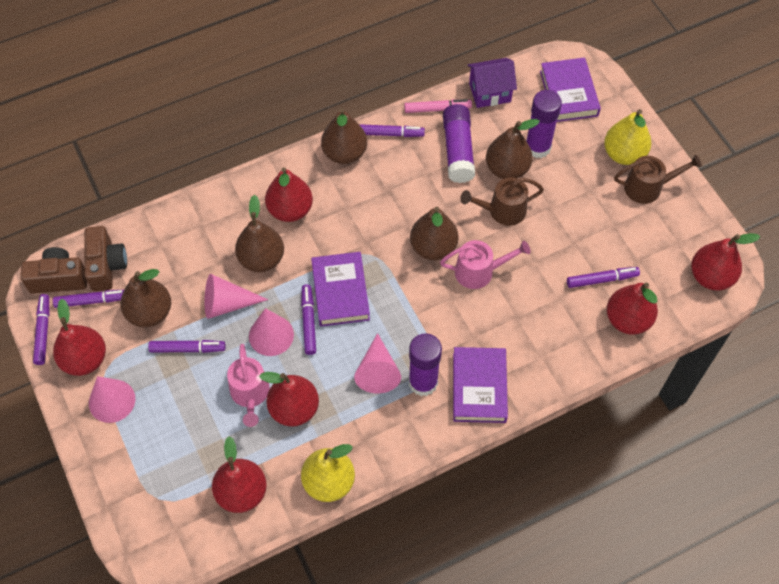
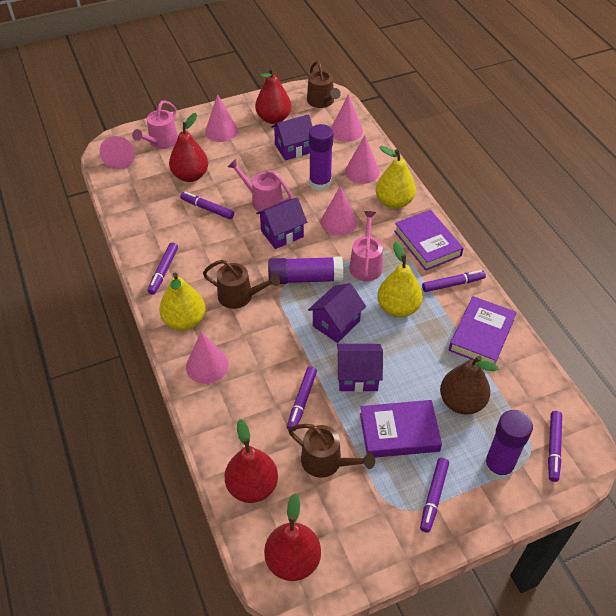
brown camera: 2 -> 0
brown pear: 5 -> 1
brown watering can: 2 -> 3
pink cone: 4 -> 6
pink marker: 1 -> 0
pink watering can: 2 -> 3
purple house: 1 -> 4
red pear: 6 -> 4
yellow pear: 2 -> 3

